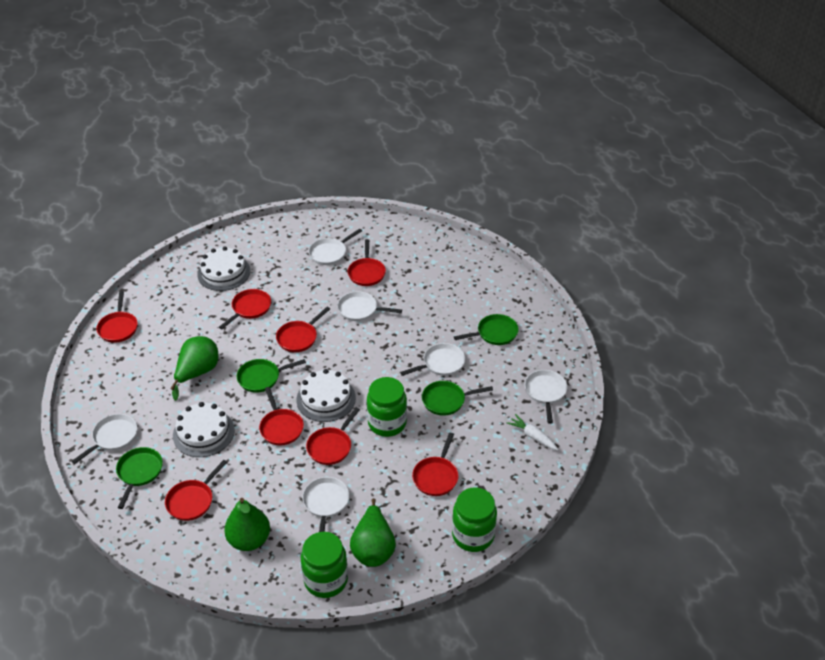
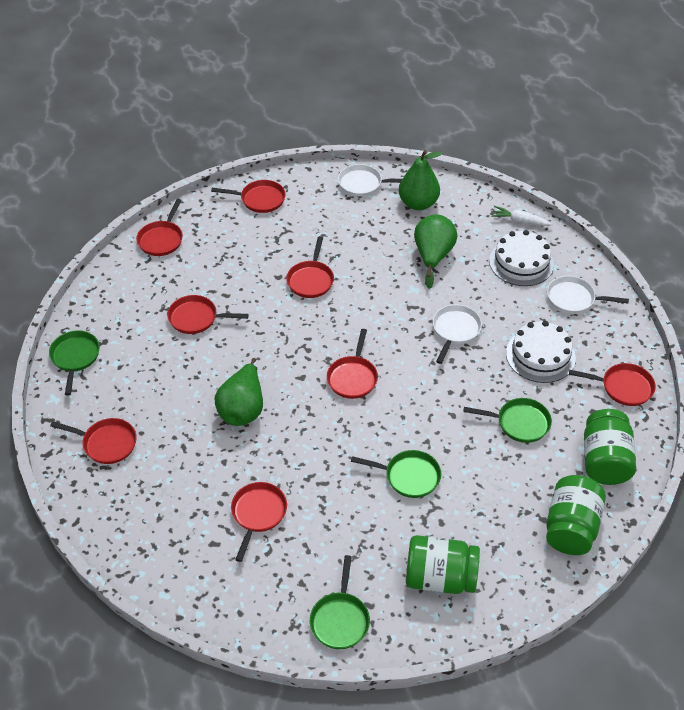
white cake: 3 -> 2
white pan: 6 -> 3

